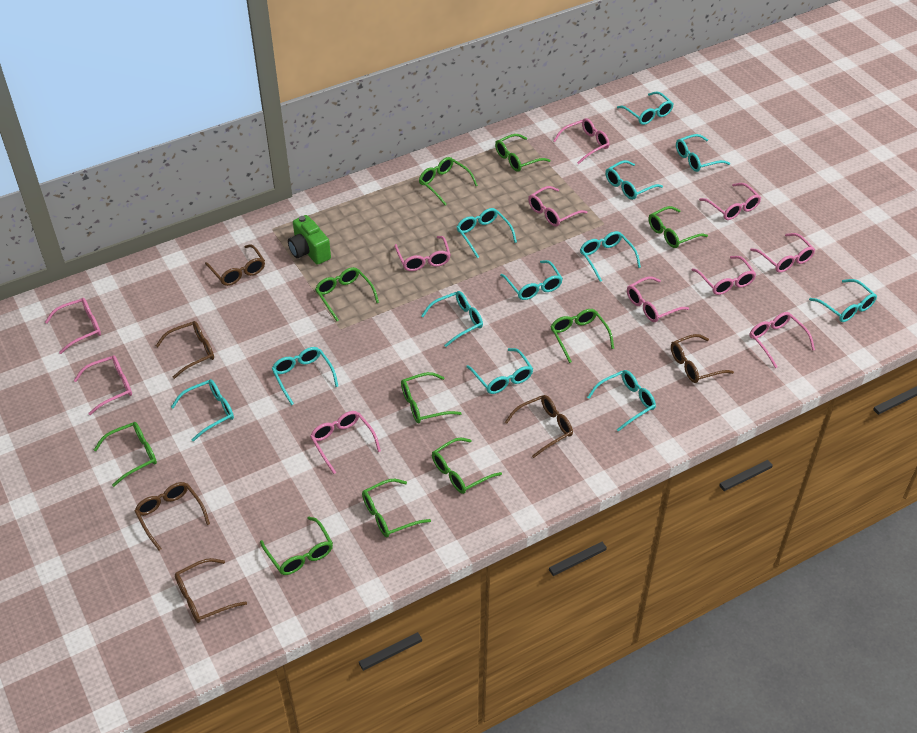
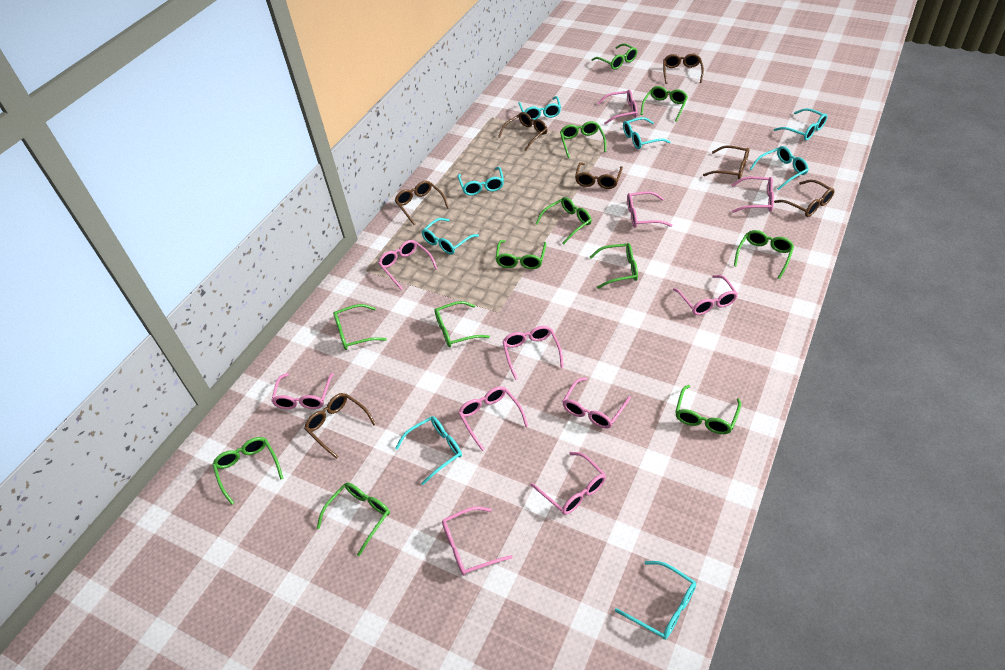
brown glasses: 6 -> 7
green camera: 1 -> 0
green glasses: 10 -> 12
turquoise glasses: 12 -> 8

